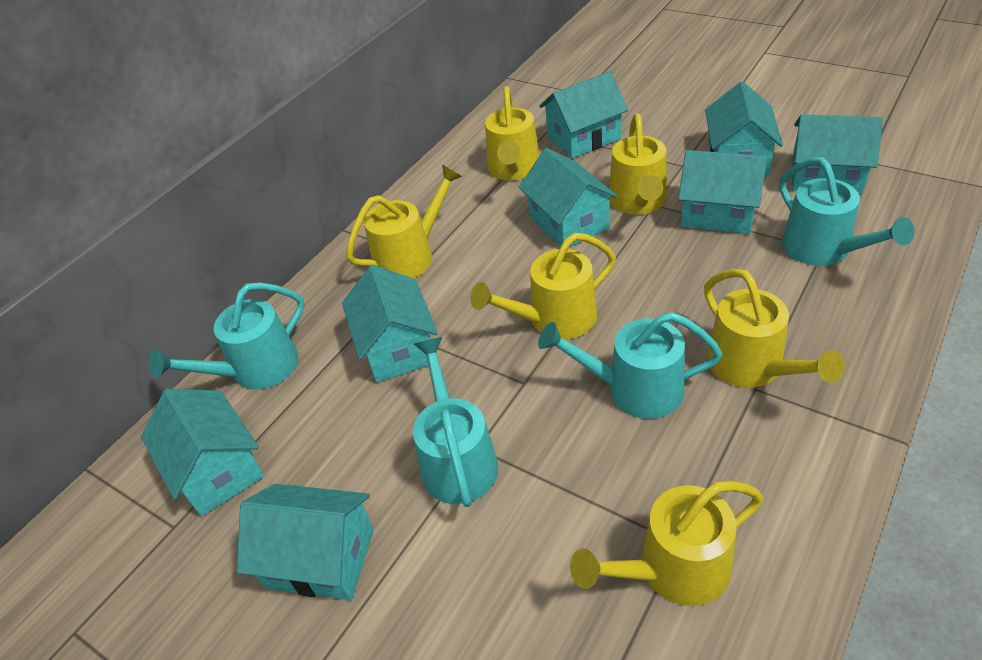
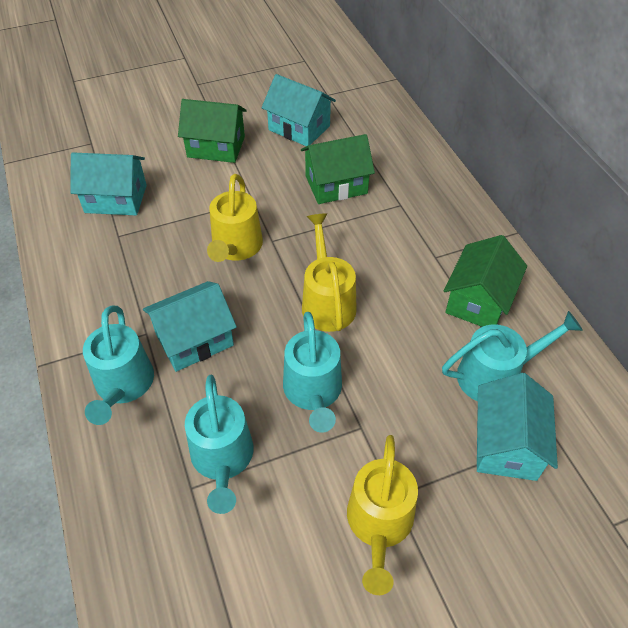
green house: 0 -> 3
turquoise house: 8 -> 4
yellow watering can: 6 -> 3

